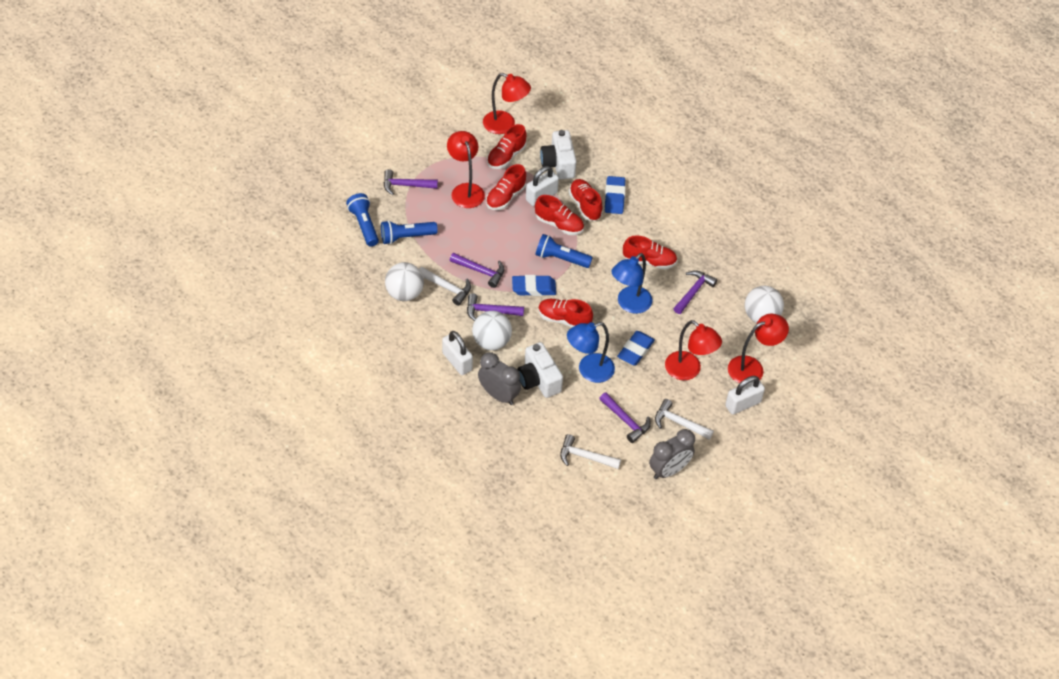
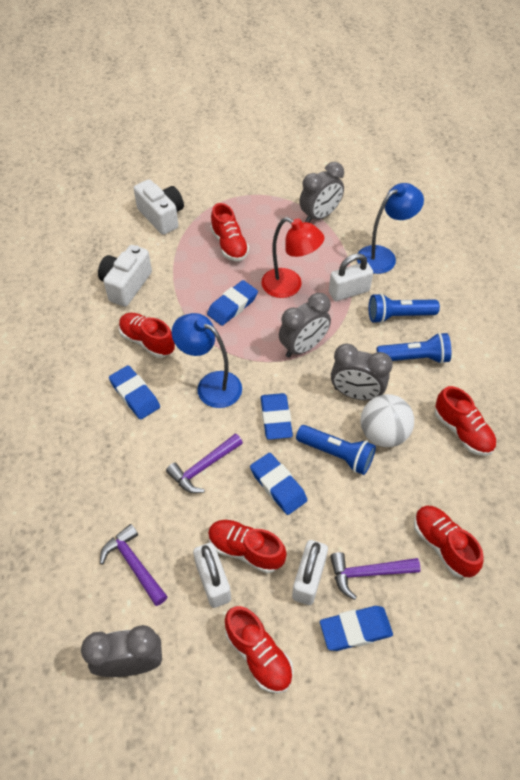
blue eraser: 3 -> 5
grey clock: 2 -> 4
purple hammer: 5 -> 3
red lamp: 4 -> 1
white ball: 3 -> 1
white hammer: 3 -> 0

